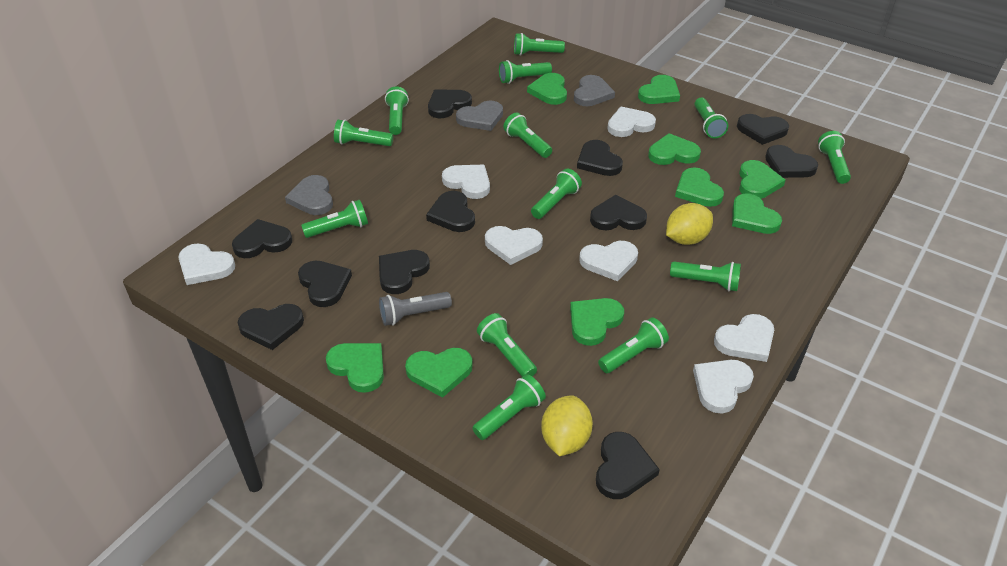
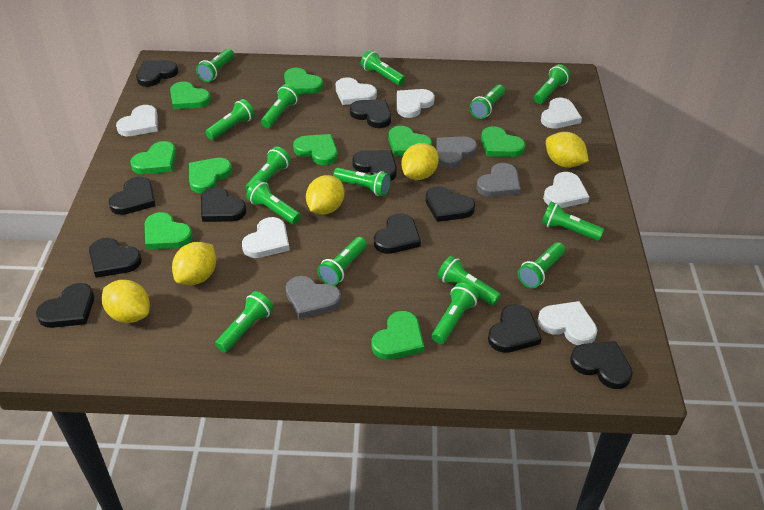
green flashlight: 13 -> 15
grey flashlight: 1 -> 0
yellow lemon: 2 -> 5

